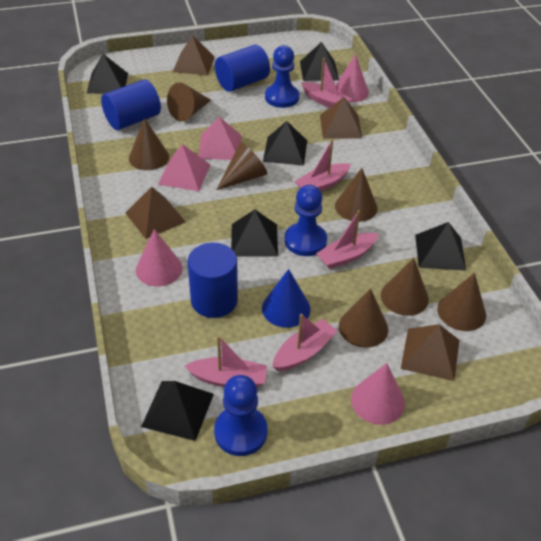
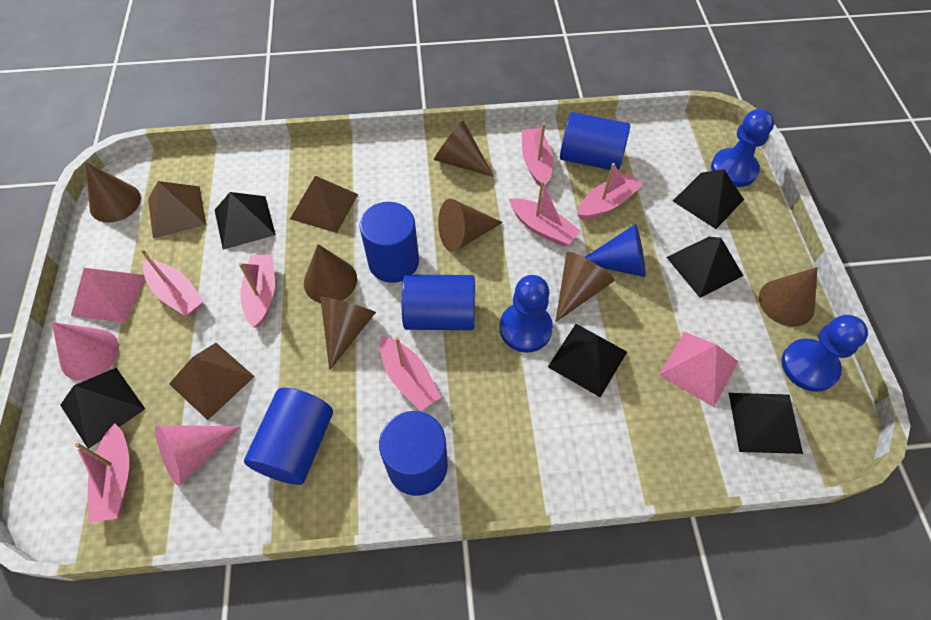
blue cylinder: 3 -> 5
brown pyramid: 4 -> 3
pink boat: 5 -> 7
pink cone: 3 -> 2

